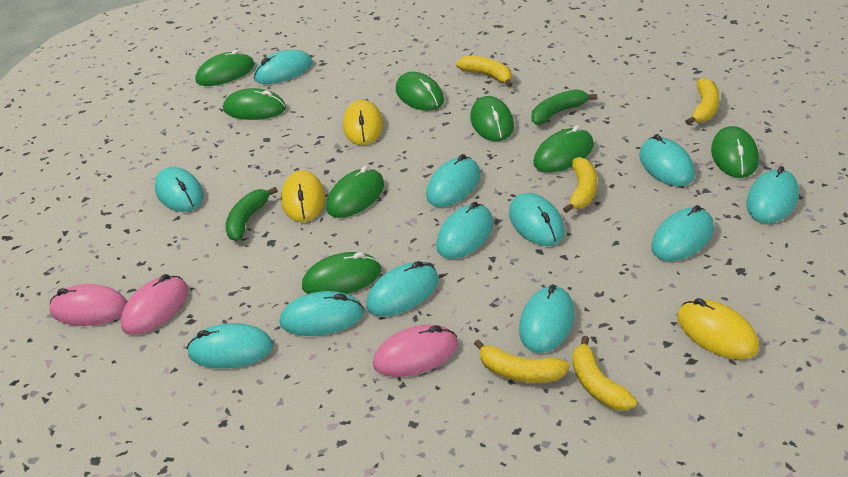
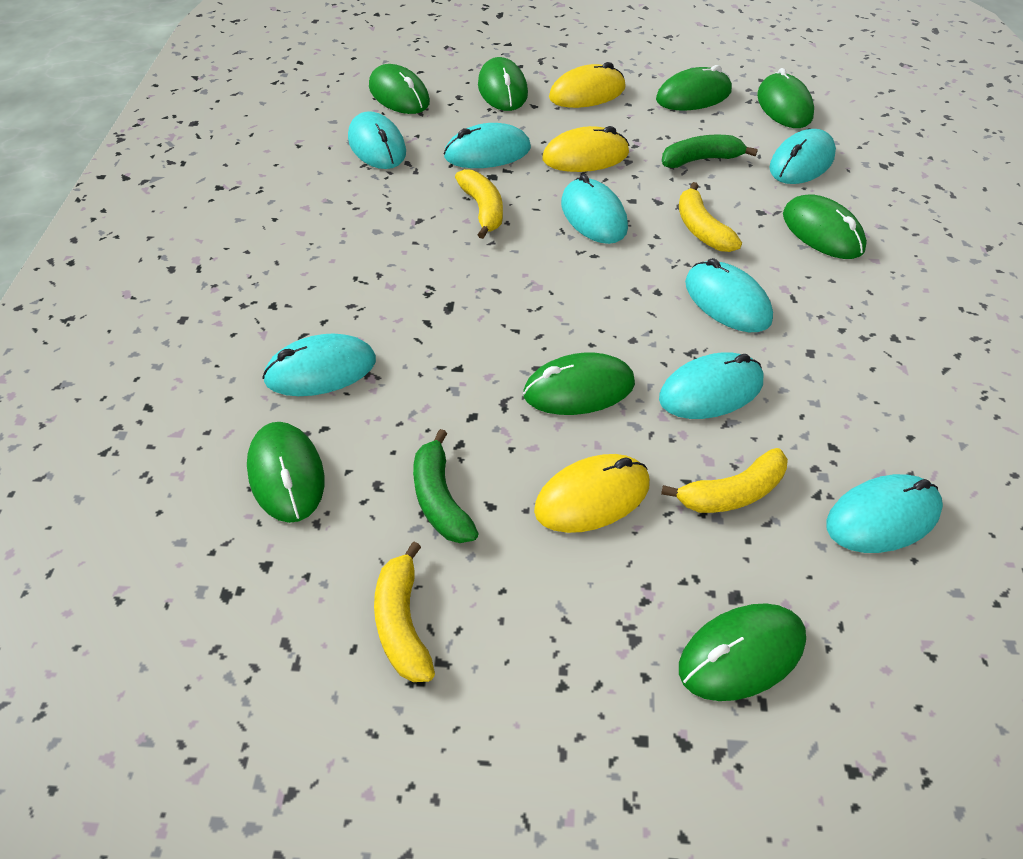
pink mouse: 3 -> 0
turquoise mouse: 12 -> 8
yellow banana: 5 -> 4

